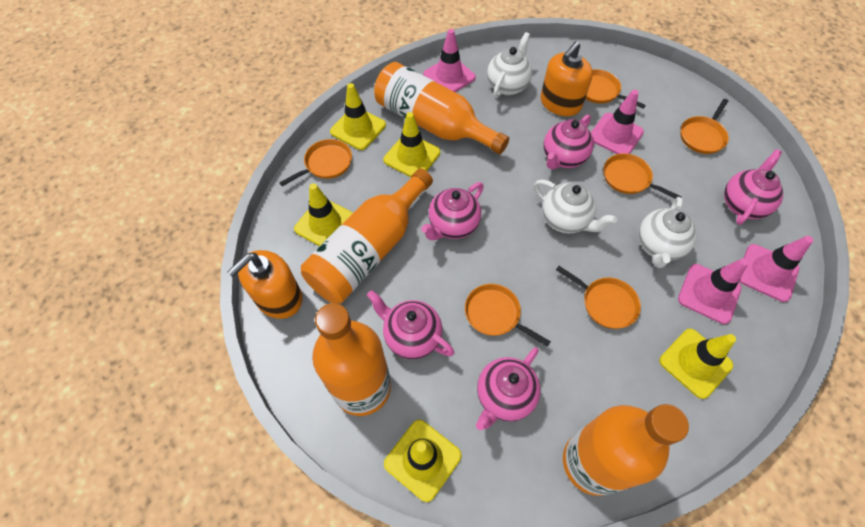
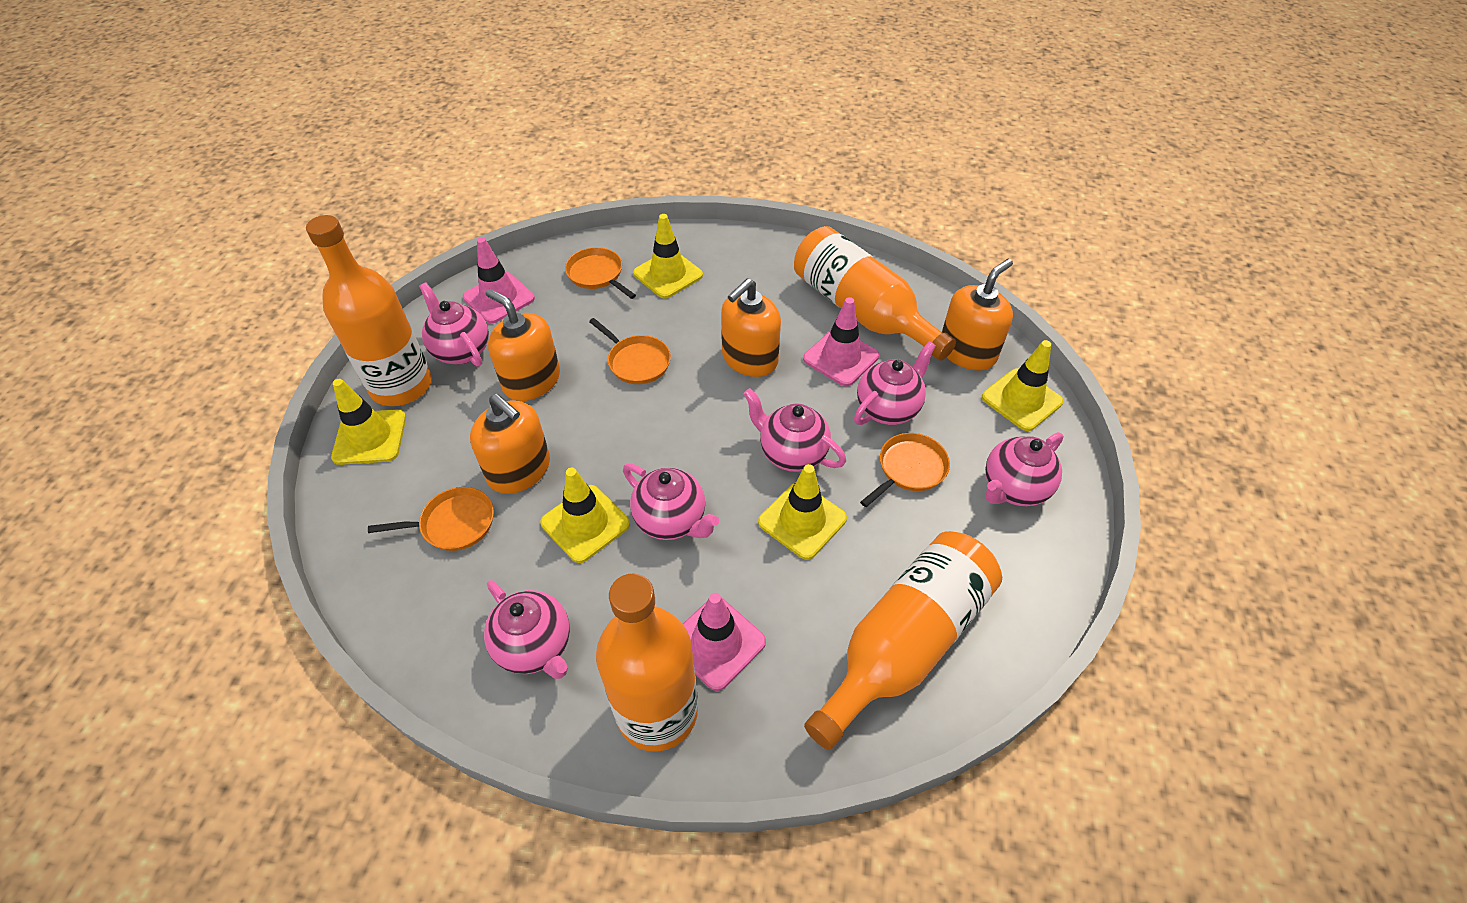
orange pan: 6 -> 4
orange soap dispenser: 2 -> 4
pink teapot: 5 -> 6
pink traffic cone: 4 -> 3
white teapot: 3 -> 0

